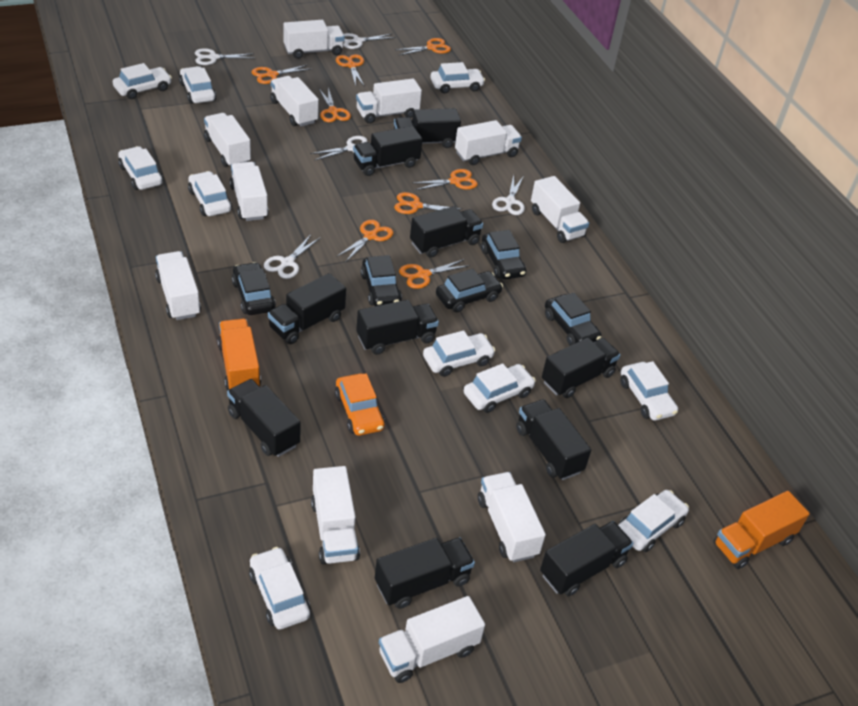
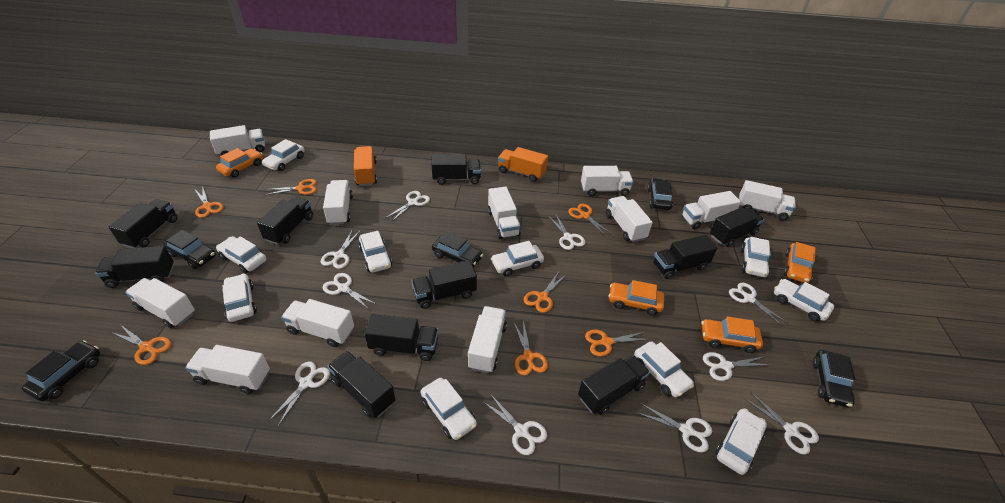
orange car: 1 -> 4
orange scissors: 8 -> 7
white scissors: 5 -> 10

